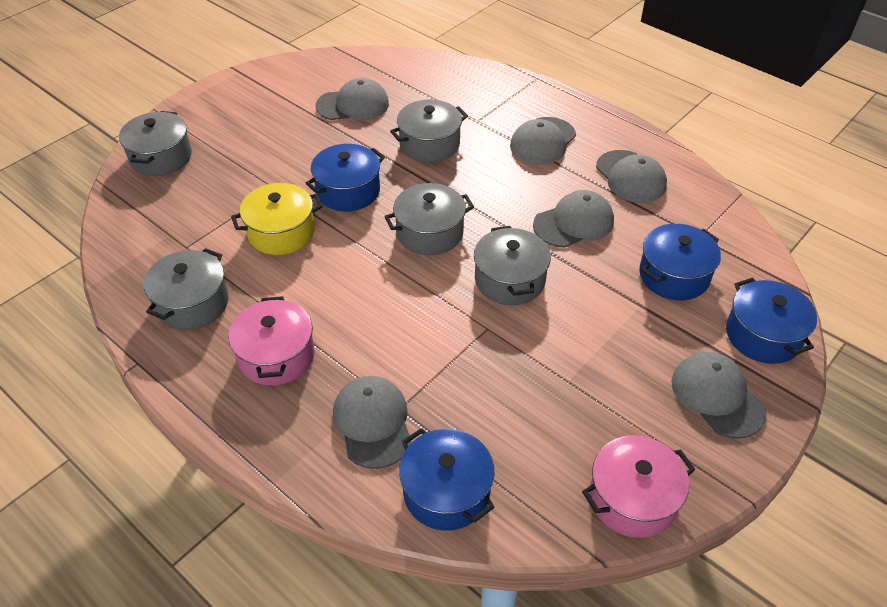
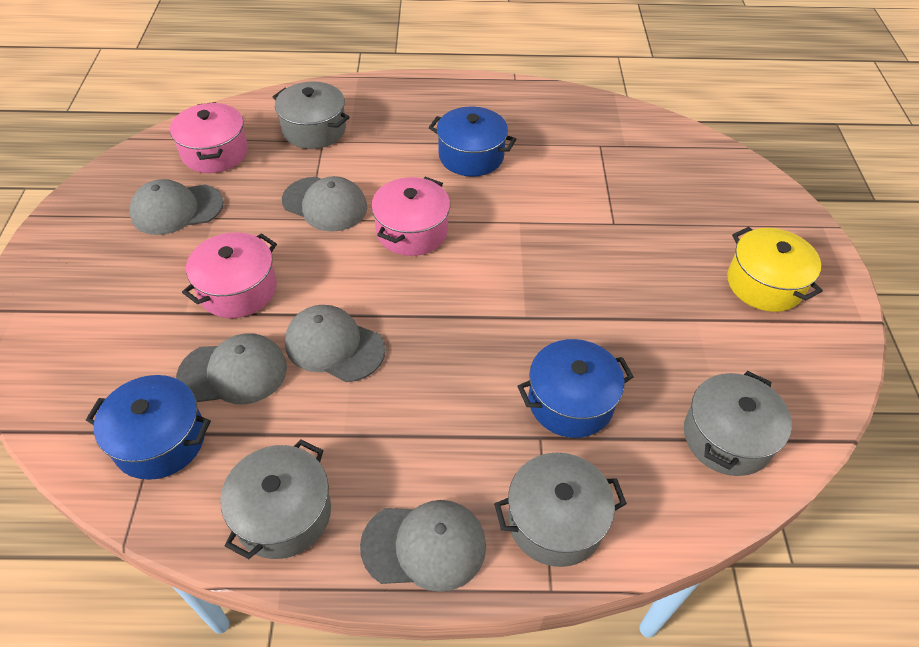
blue pot: 4 -> 3
grey cap: 6 -> 5
grey pot: 5 -> 4
pink pot: 2 -> 3

